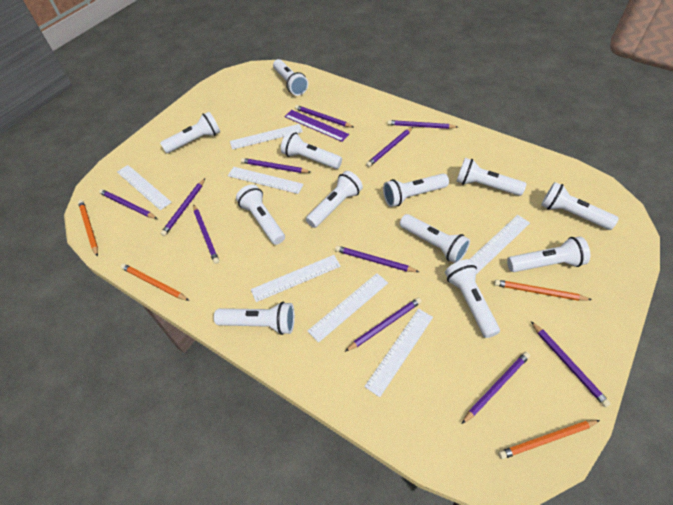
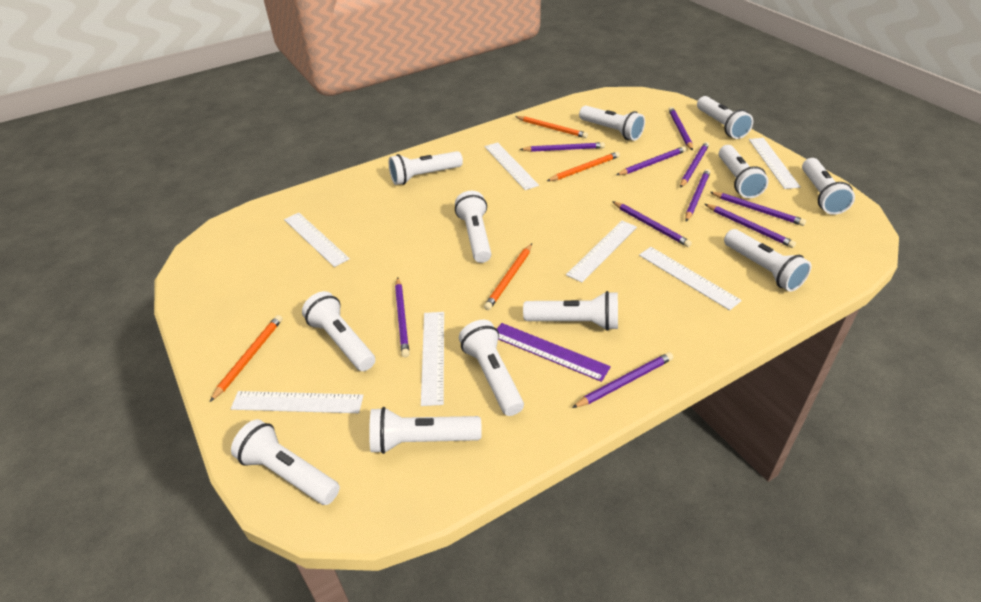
purple pencil: 11 -> 10

